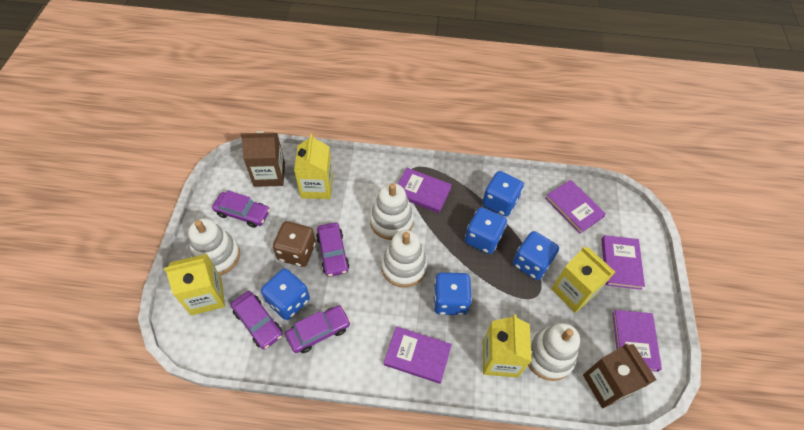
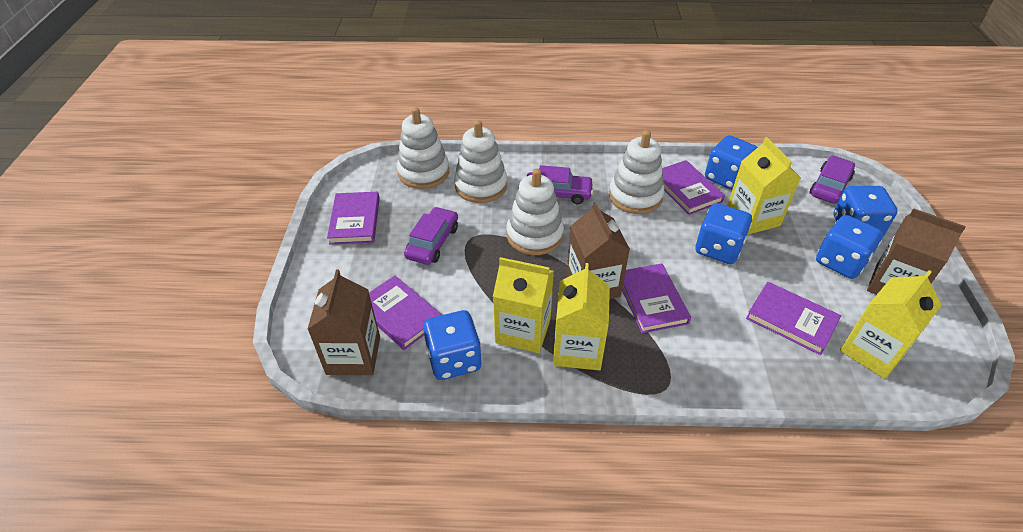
brown carton: 2 -> 3
brown dice: 1 -> 0
purple car: 4 -> 3

